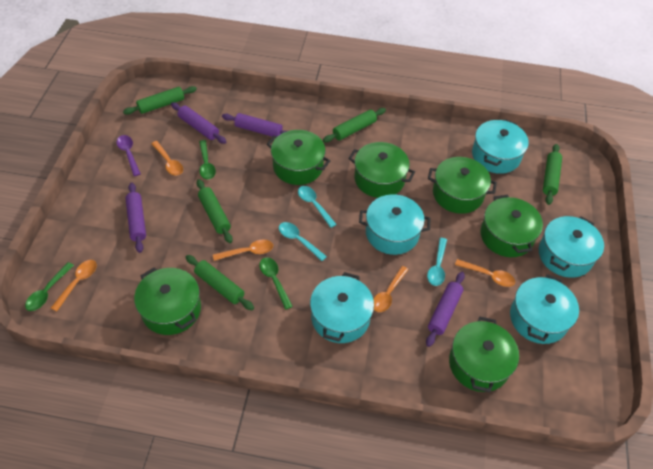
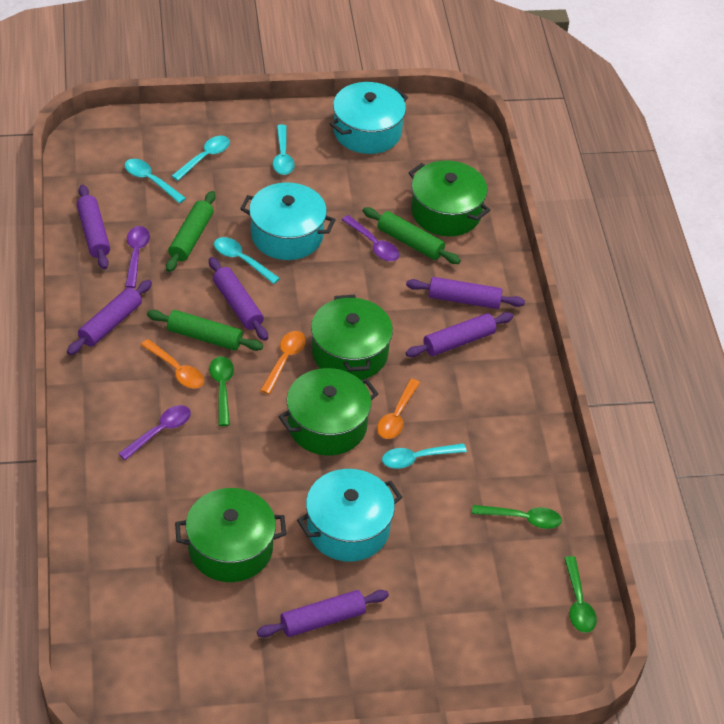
green pot: 6 -> 4
green rolling pin: 5 -> 3
orange spoon: 5 -> 3
purple rolling pin: 4 -> 6
purple spoon: 1 -> 3
turquoise pot: 5 -> 3
turquoise spoon: 3 -> 5

